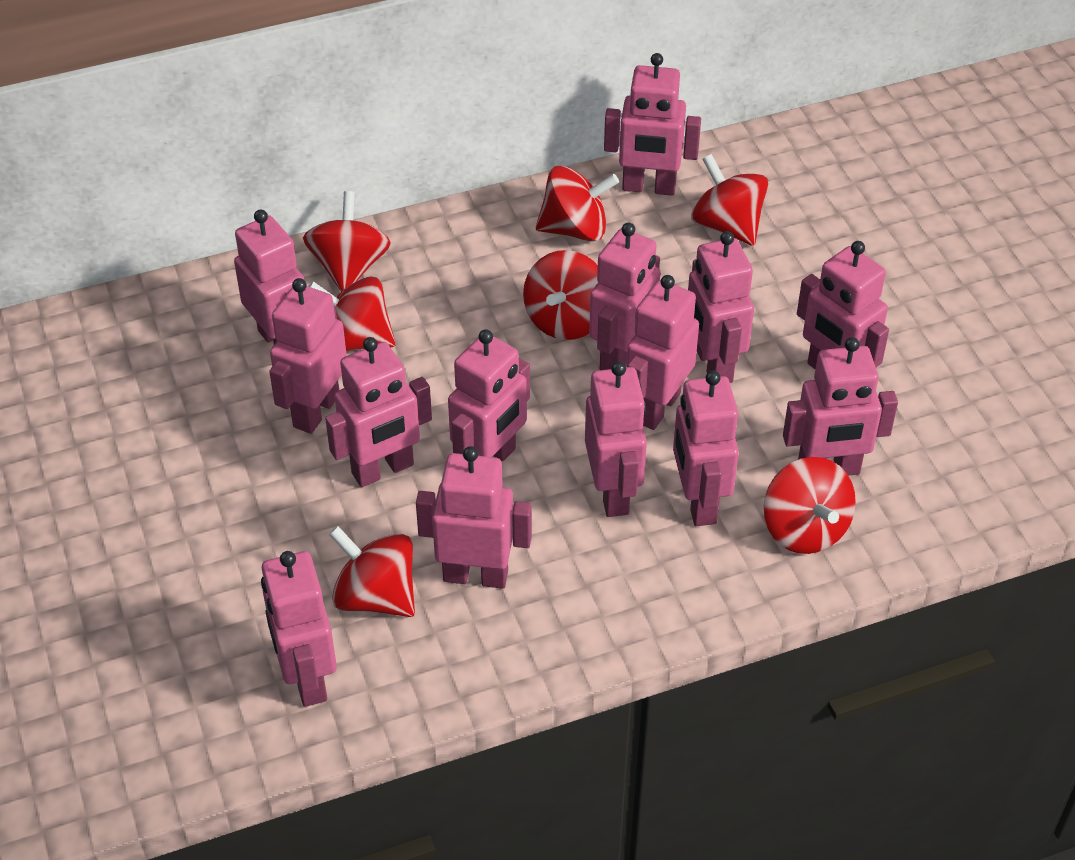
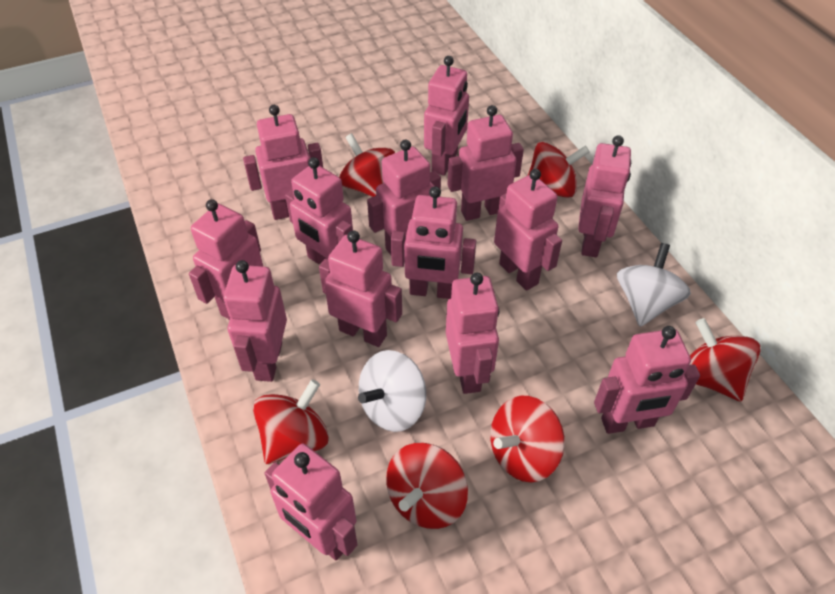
red spinning top: 7 -> 6
white spinning top: 0 -> 2

